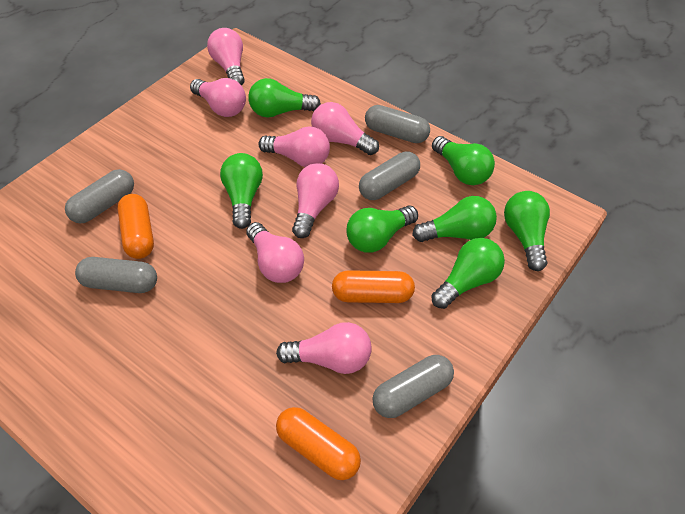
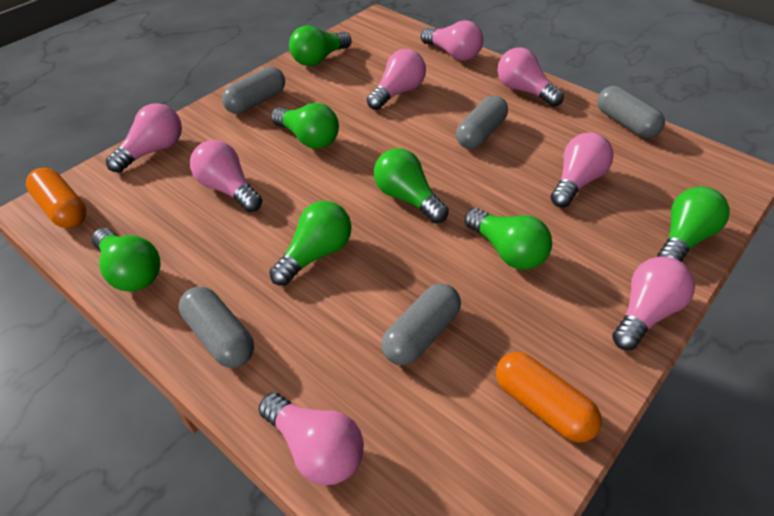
orange capsule: 3 -> 2
pink light bulb: 7 -> 8

